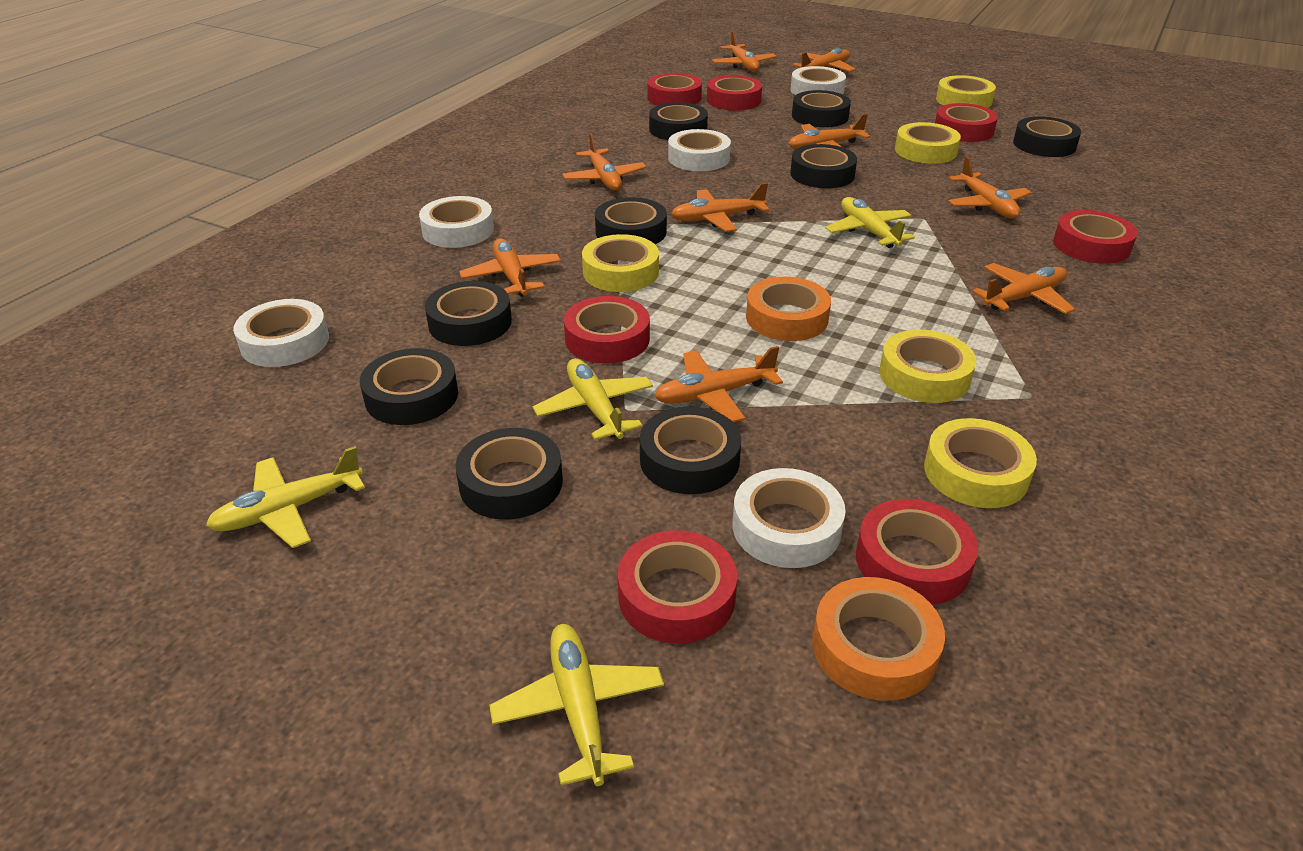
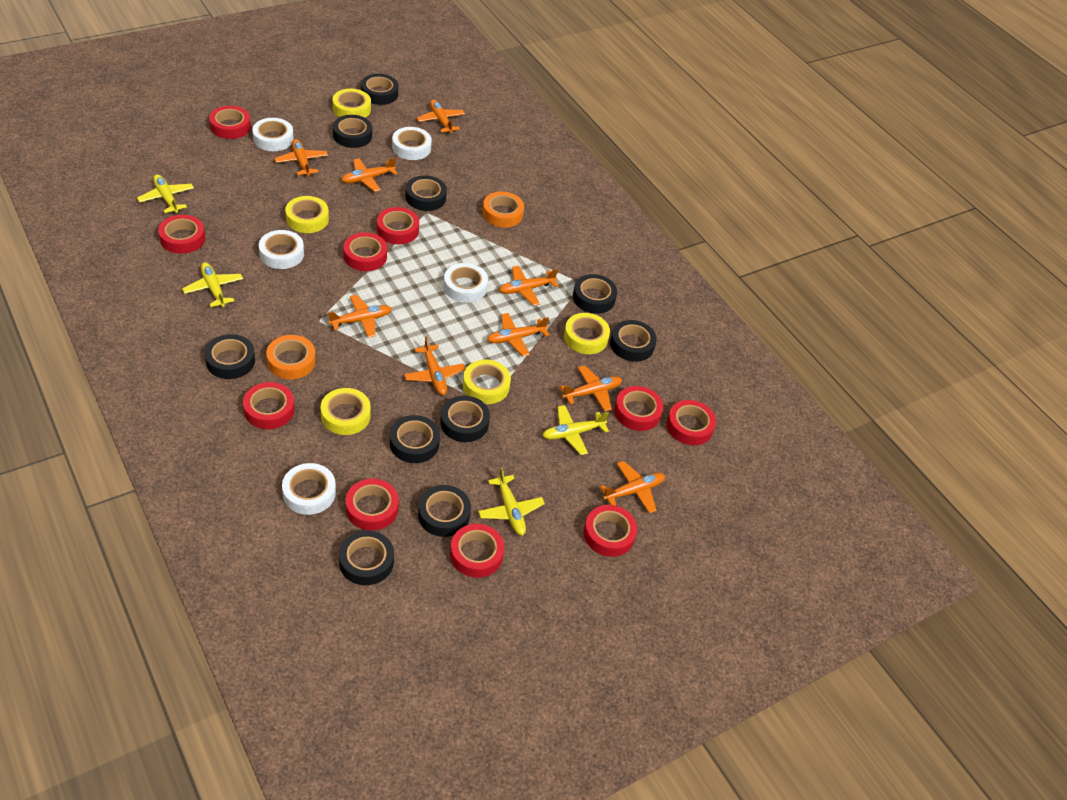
black tape: 9 -> 10
red tape: 7 -> 10

